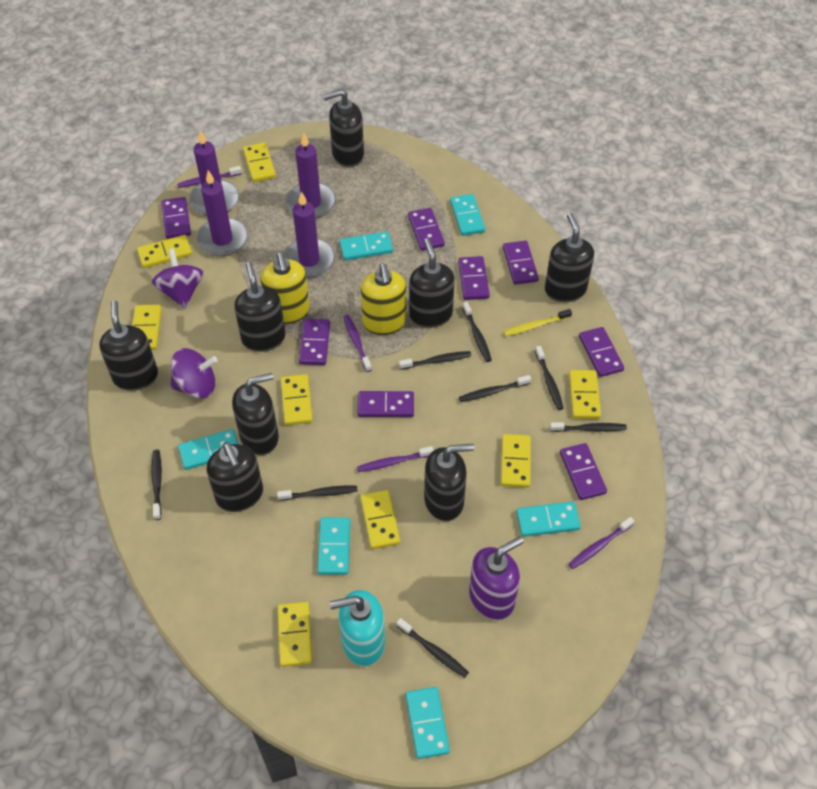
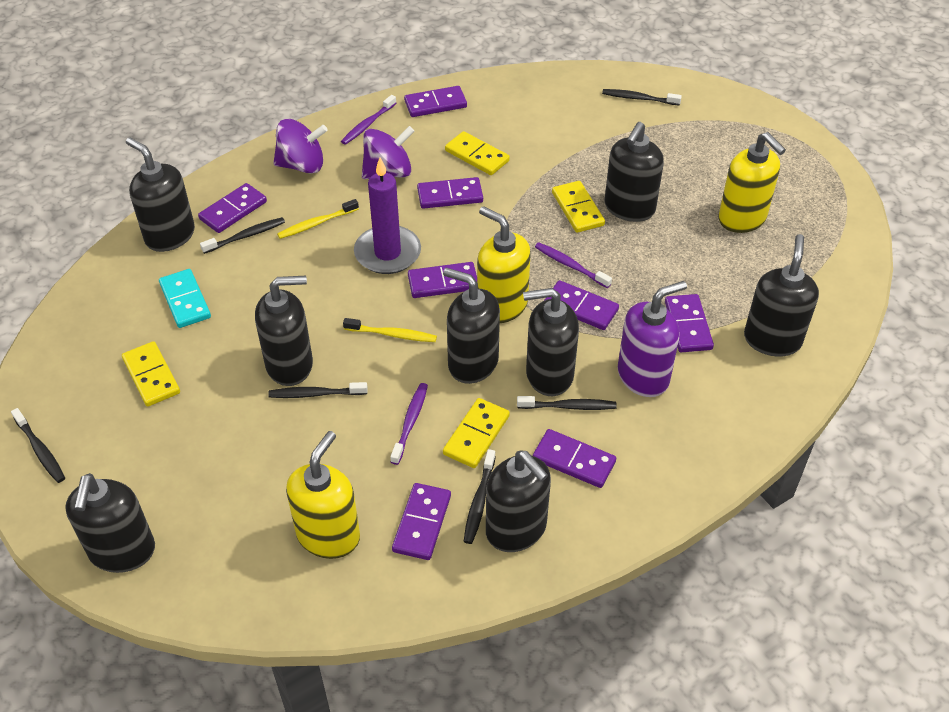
black toothbrush: 8 -> 6
purple candle: 4 -> 1
purple toothbrush: 4 -> 3
turquoise domino: 6 -> 1
turquoise soap dispenser: 1 -> 0
yellow domino: 8 -> 4
yellow soap dispenser: 2 -> 3
yellow toothbrush: 1 -> 2

